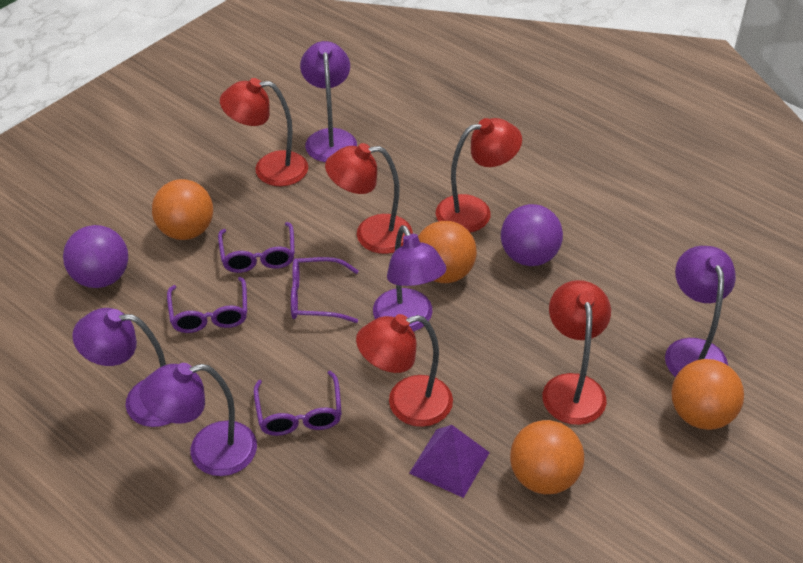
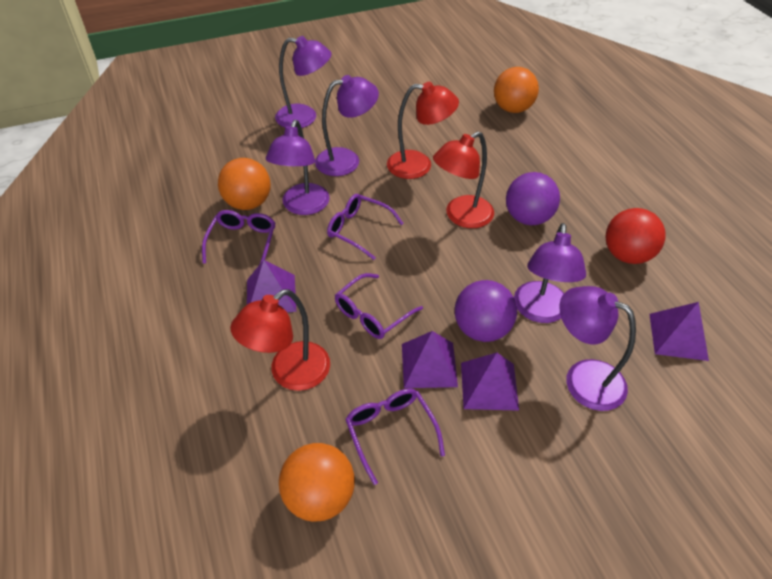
orange ball: 4 -> 3
purple pyramid: 1 -> 4
red ball: 0 -> 1
red lamp: 5 -> 3

